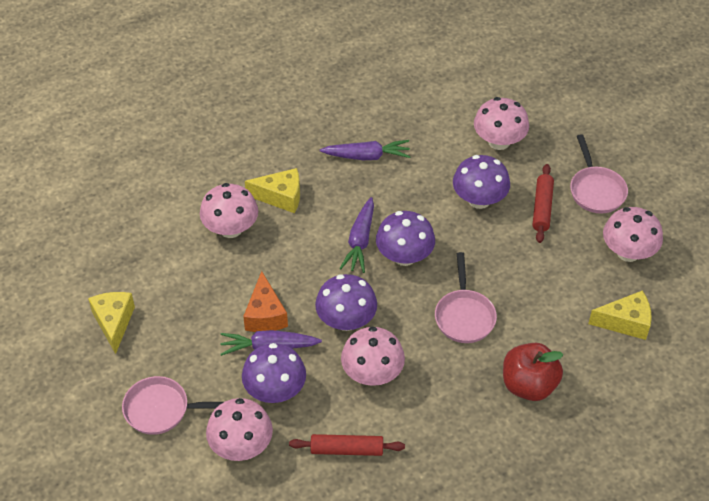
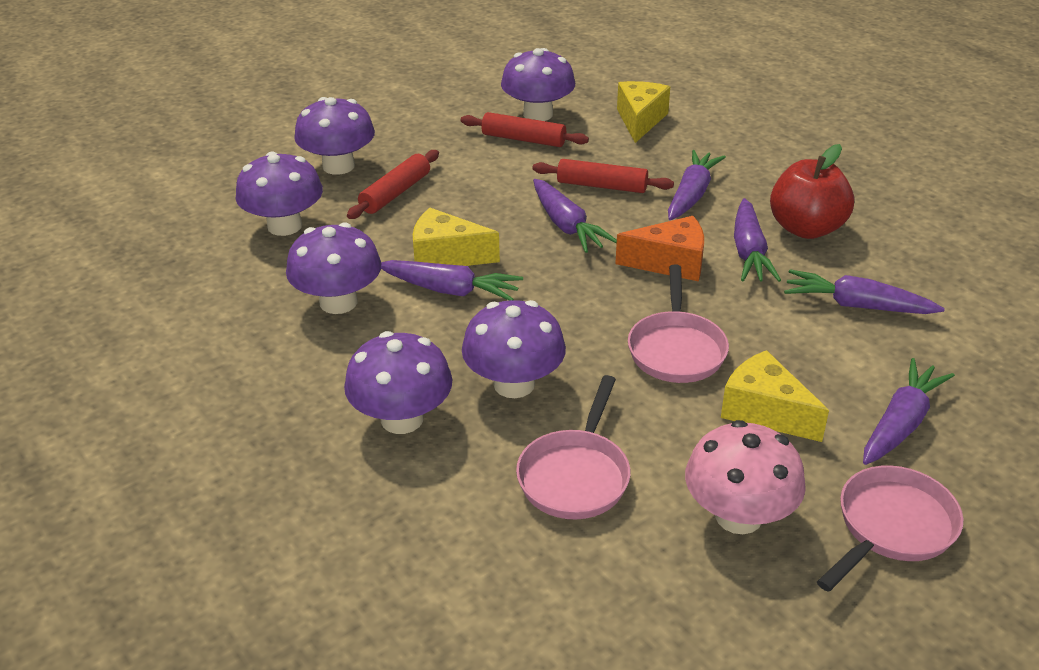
pink mushroom: 5 -> 1
purple carrot: 3 -> 6
purple mushroom: 4 -> 6
red rolling pin: 2 -> 3

